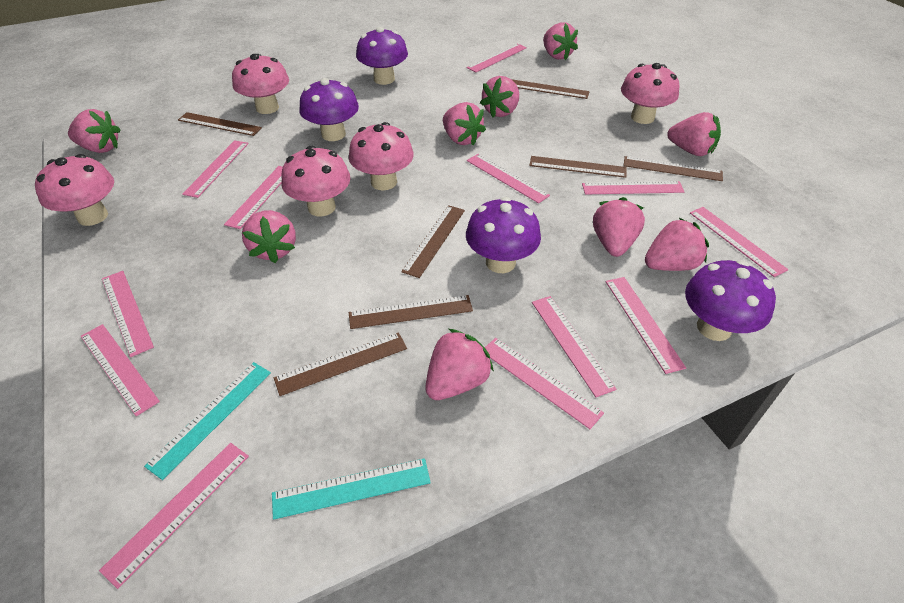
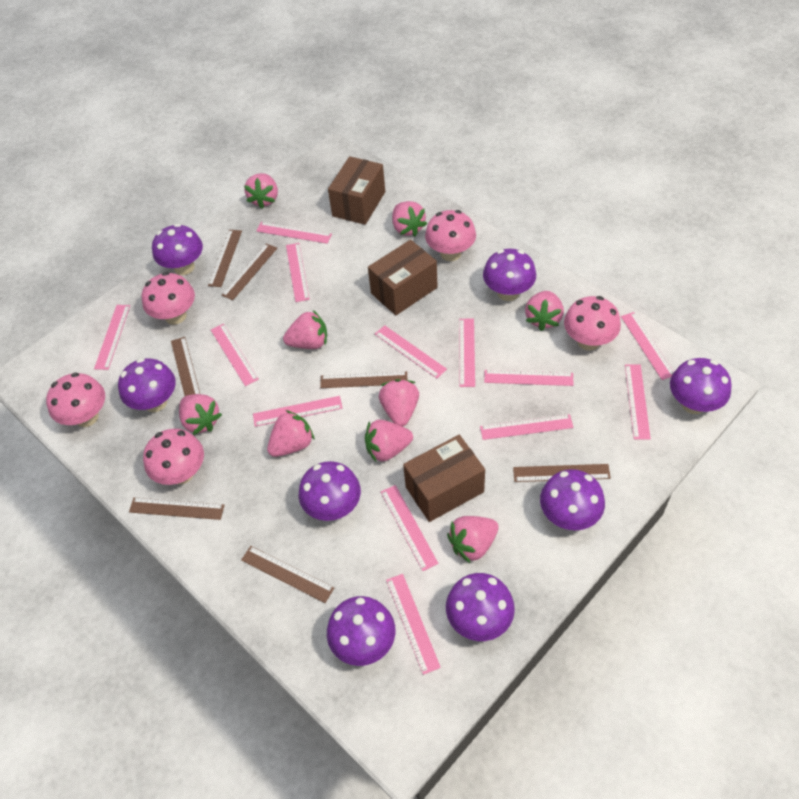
brown box: 0 -> 3
pink ruler: 12 -> 13
purple mushroom: 4 -> 8
turquoise ruler: 2 -> 0

